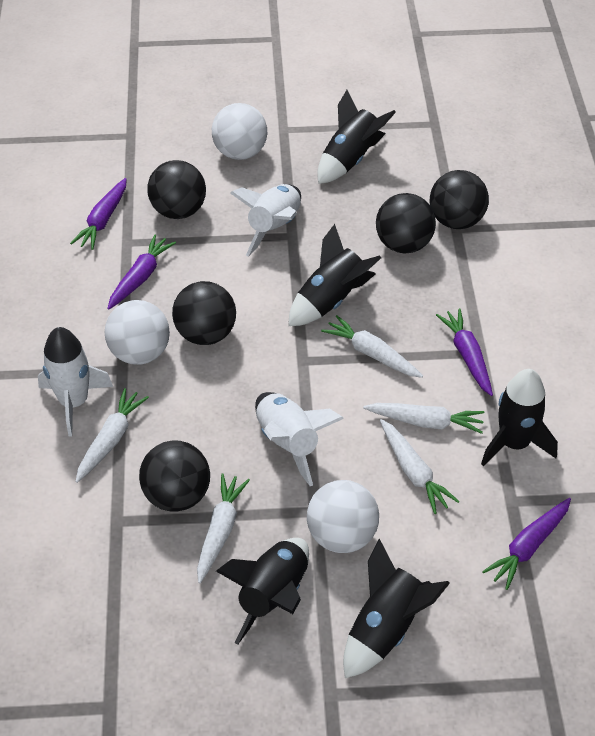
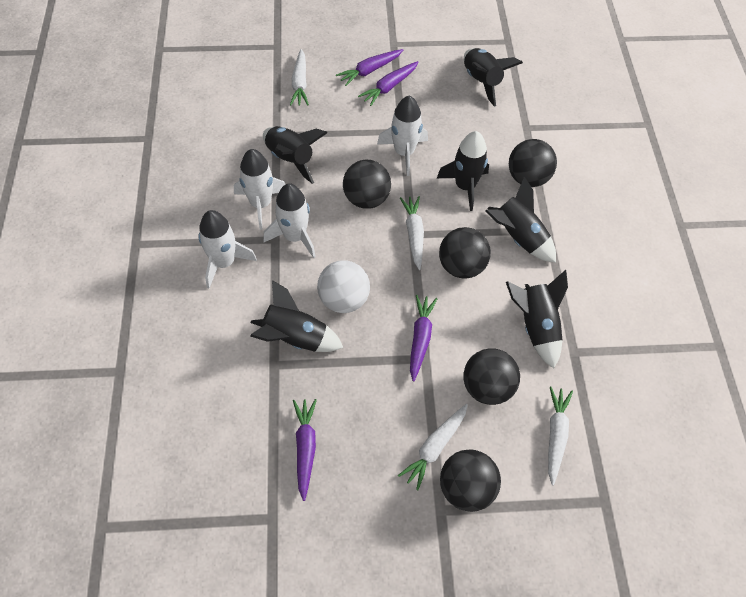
black rocket: 5 -> 6
white ball: 3 -> 1
white carrot: 5 -> 4
white rocket: 3 -> 4

